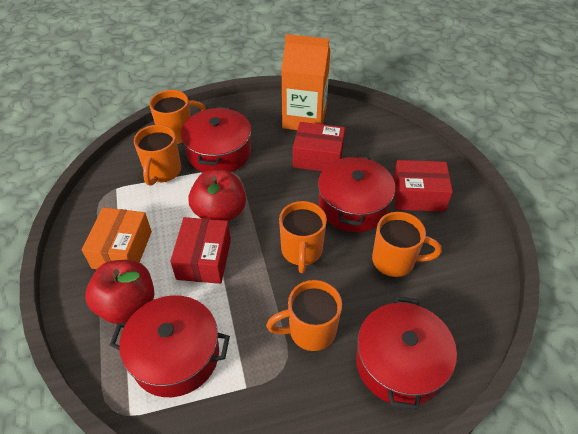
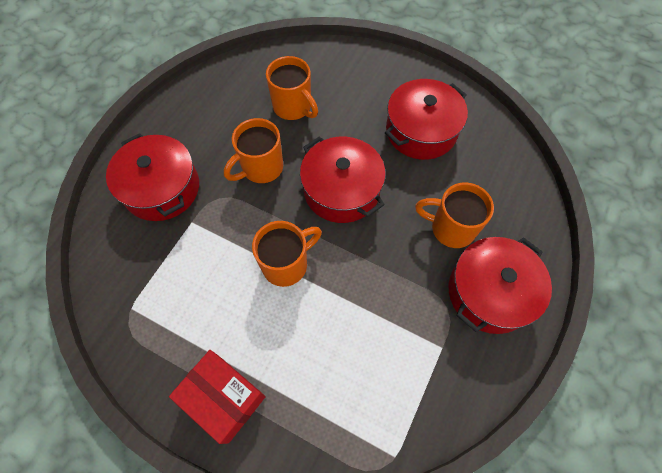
orange box: 1 -> 0
orange carton: 1 -> 0
orange mug: 5 -> 4
red apple: 2 -> 0
red box: 3 -> 1

